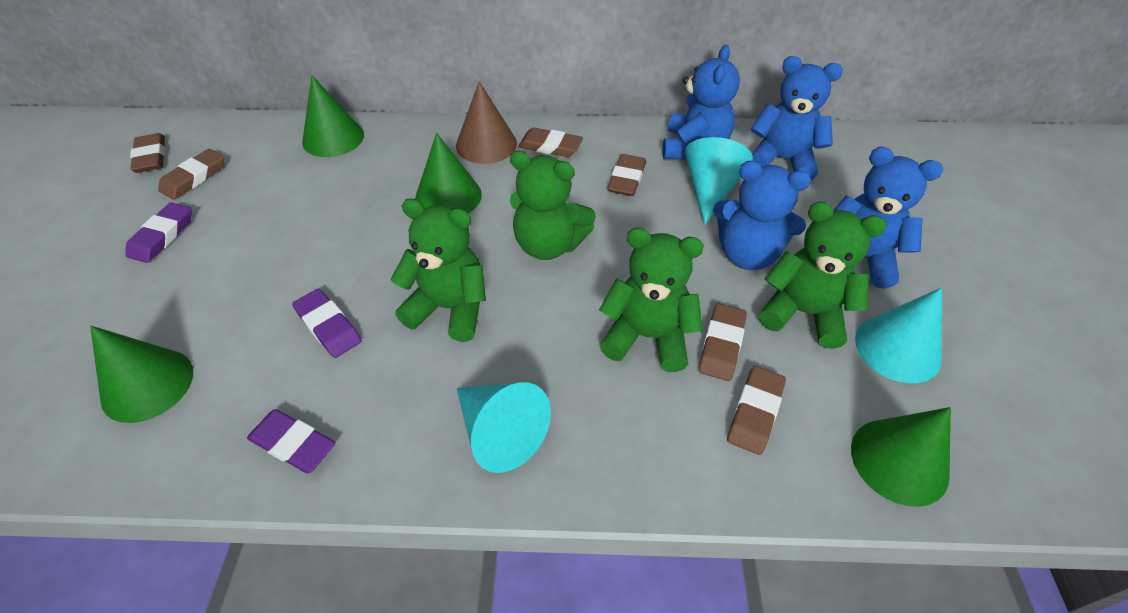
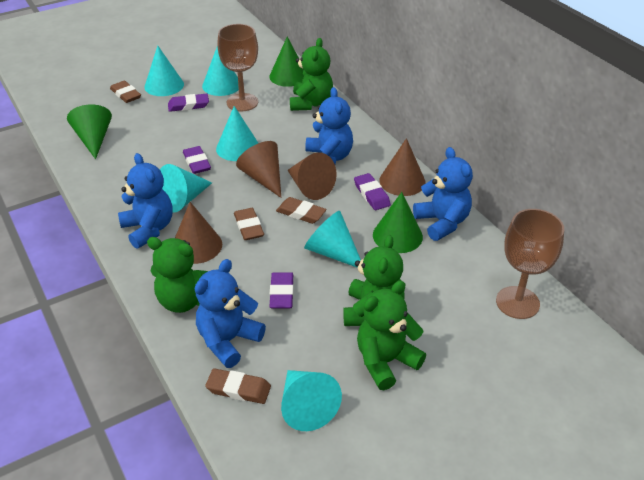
brown cone: 1 -> 4
brown eraser: 6 -> 4
brown goblet: 0 -> 2
green cone: 4 -> 3
purple eraser: 3 -> 4
turquoise cone: 3 -> 6

